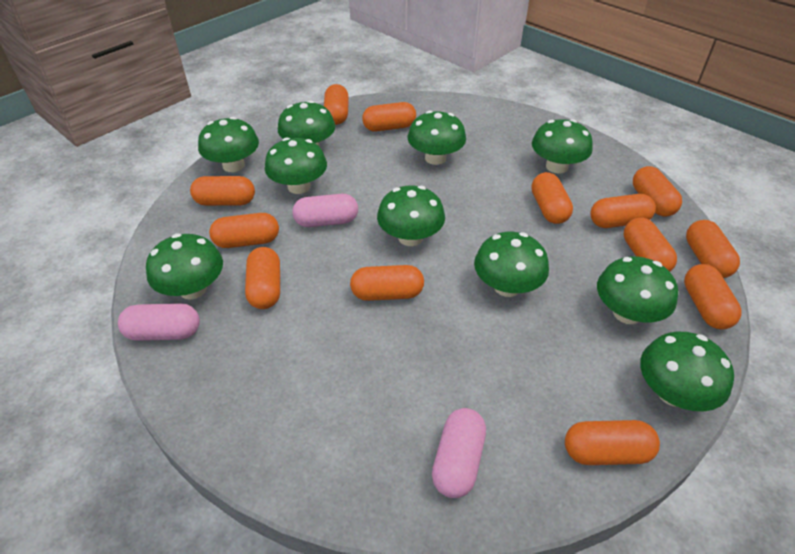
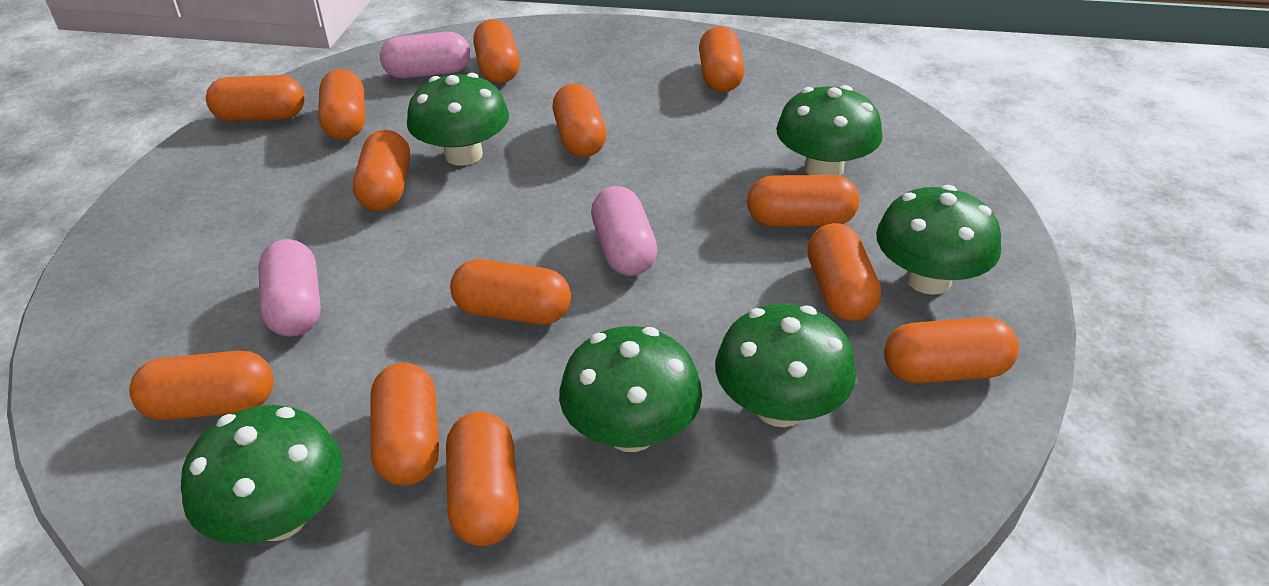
green mushroom: 10 -> 6

